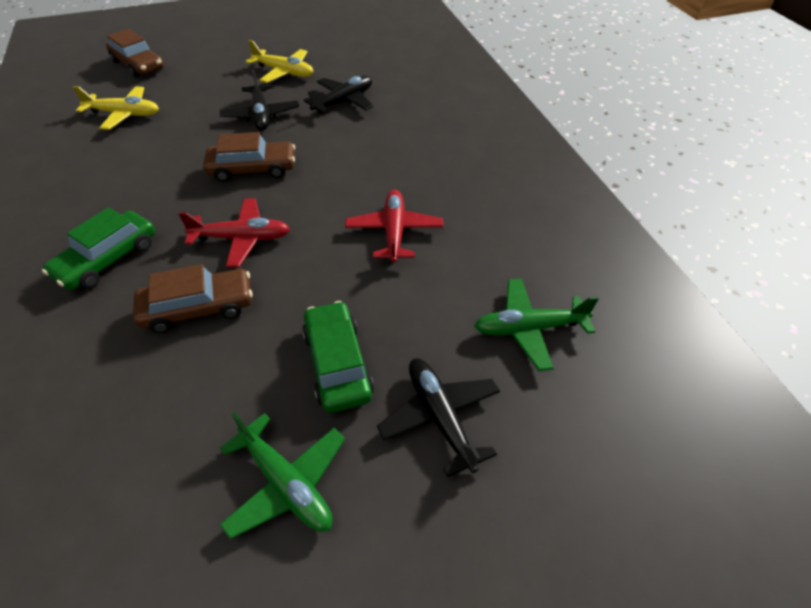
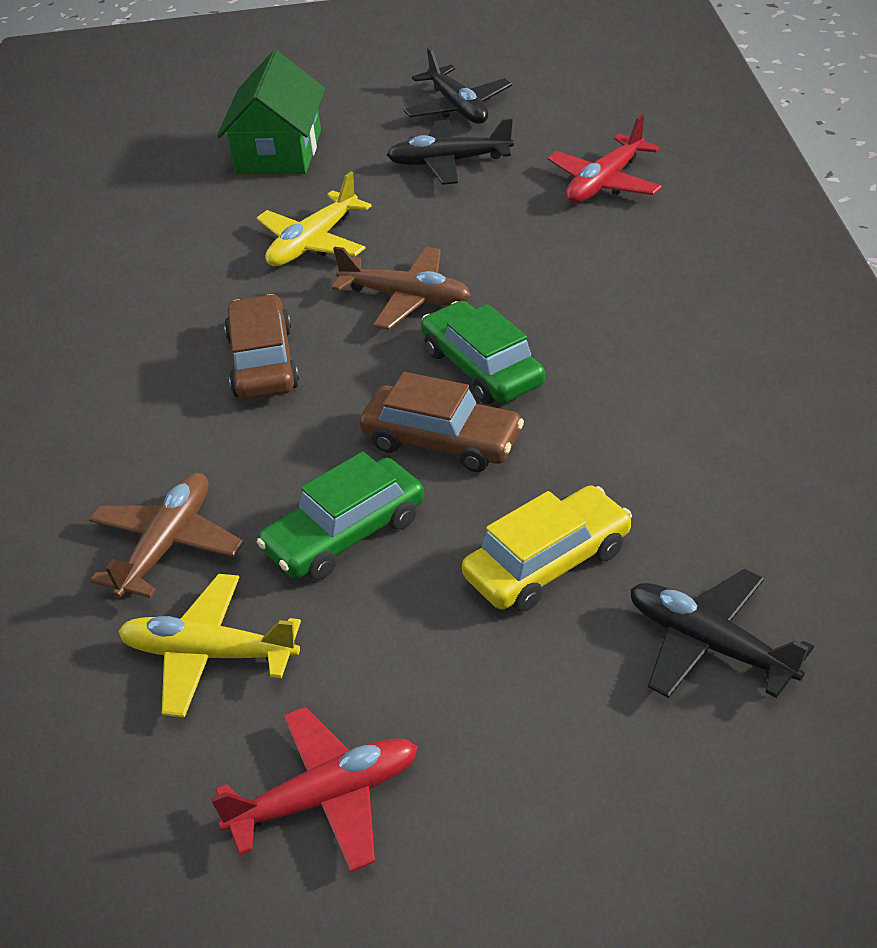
brown car: 3 -> 2
brown plane: 0 -> 2
green house: 0 -> 1
green plane: 2 -> 0
yellow car: 0 -> 1

